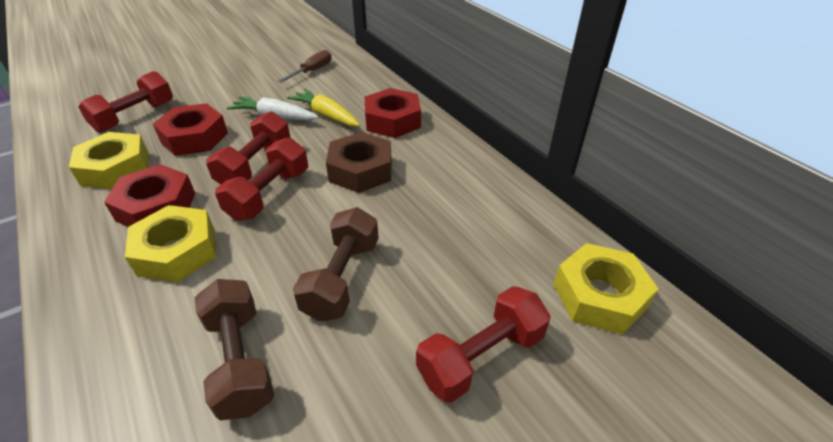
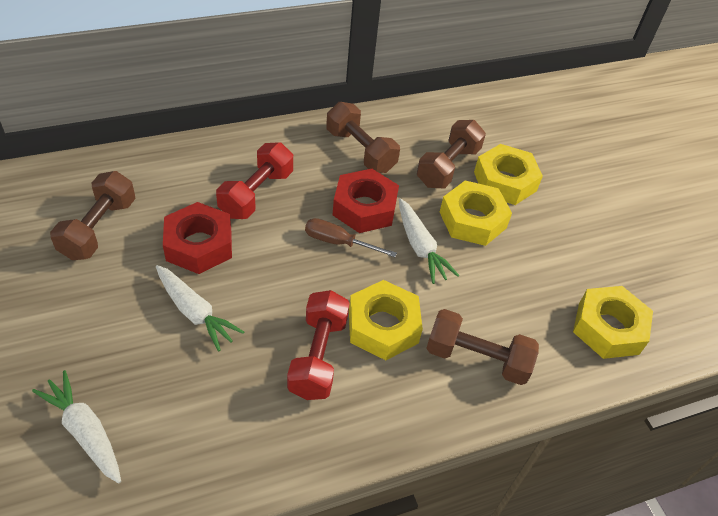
brown dumbbell: 2 -> 4
brown nut: 1 -> 0
red dumbbell: 4 -> 2
red nut: 3 -> 2
white carrot: 1 -> 3
yellow carrot: 1 -> 0
yellow nut: 3 -> 4

